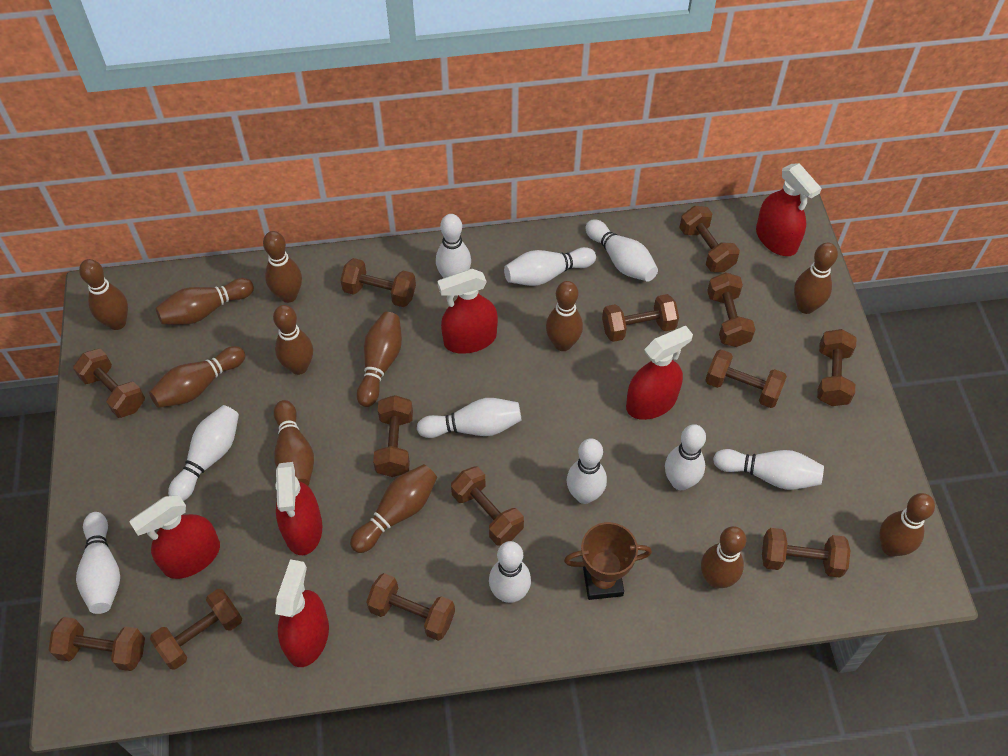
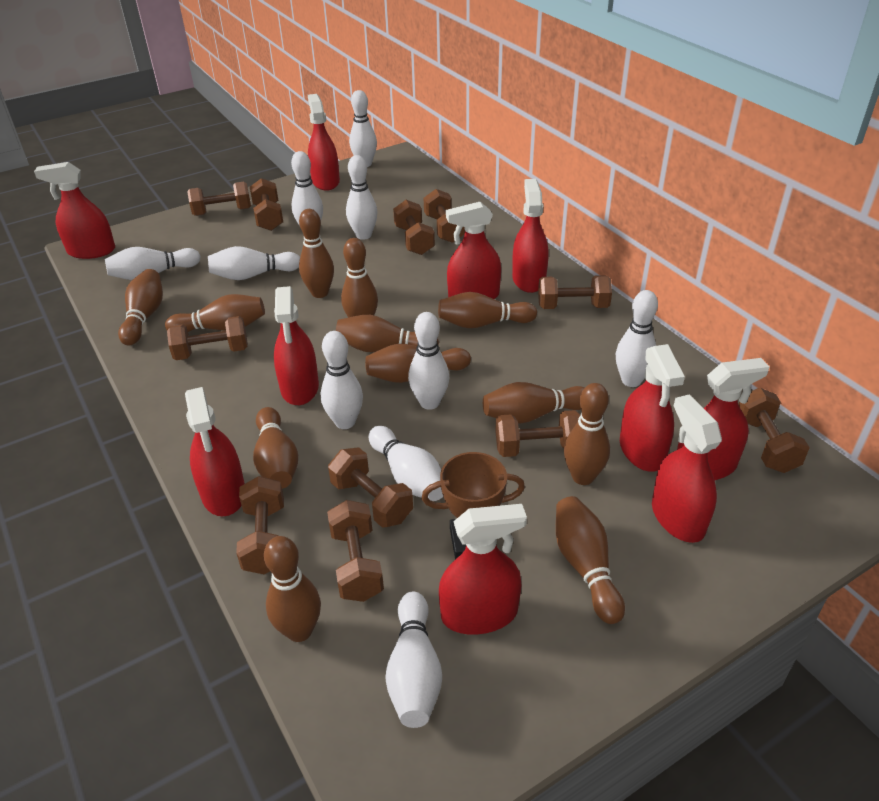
brown dumbbell: 13 -> 11
red spray bottle: 6 -> 10

